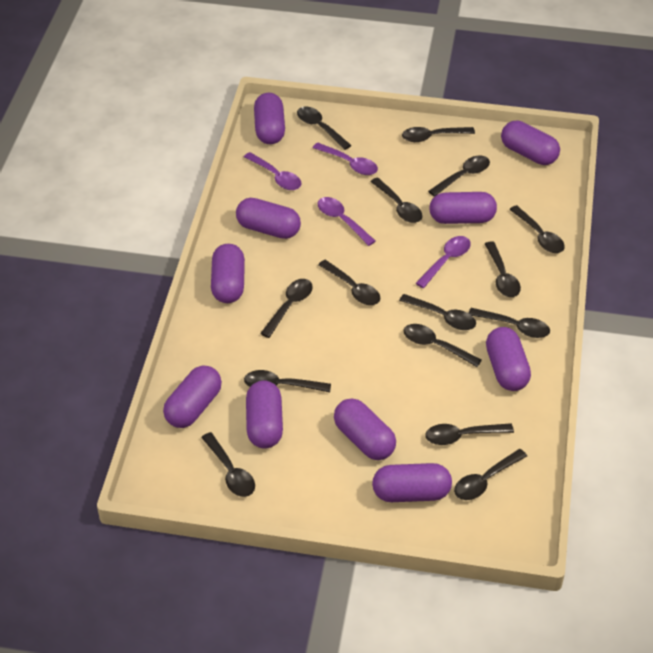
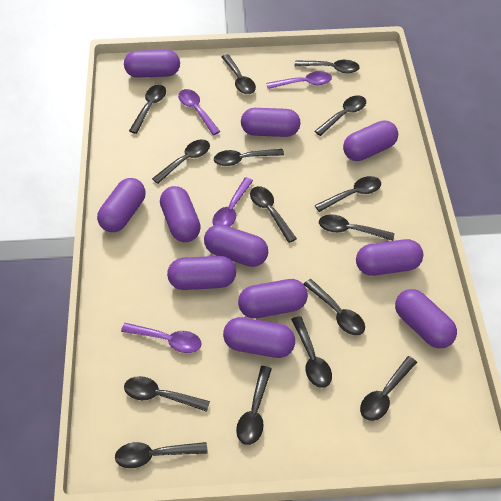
purple capsule: 10 -> 11

